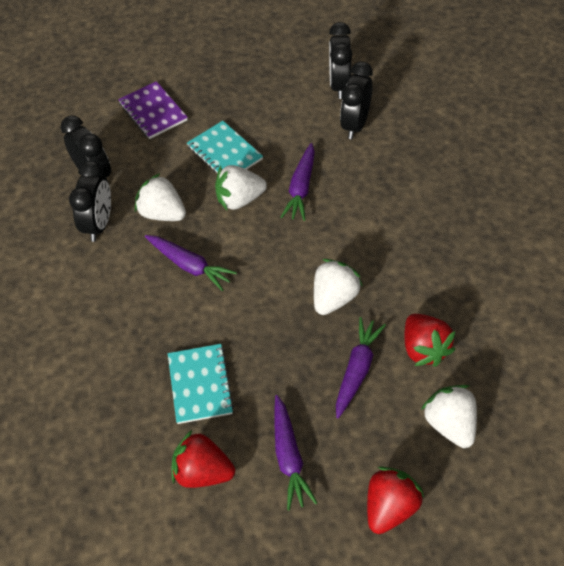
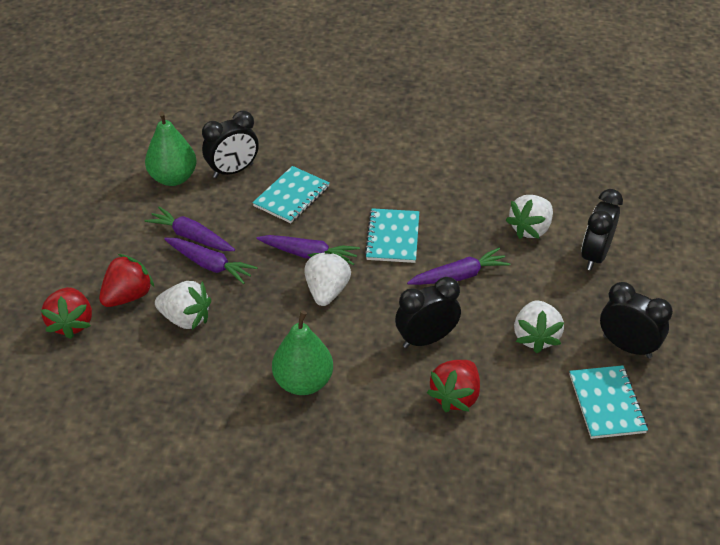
green pear: 0 -> 2
purple notebook: 1 -> 0
turquoise notebook: 2 -> 3

